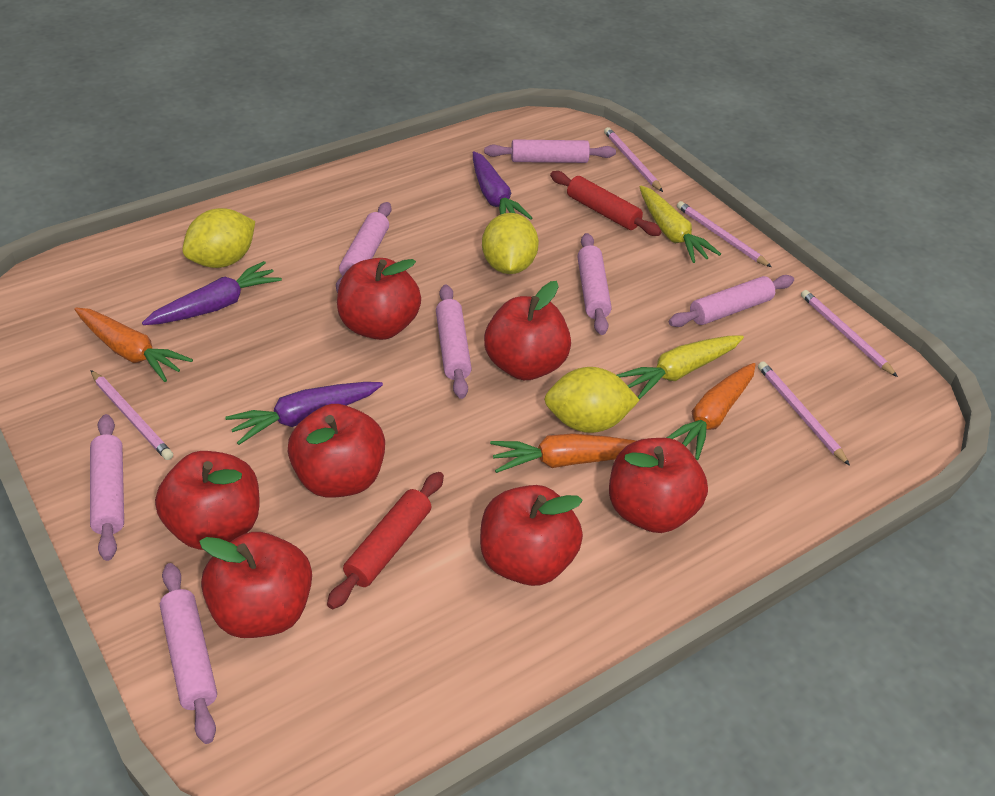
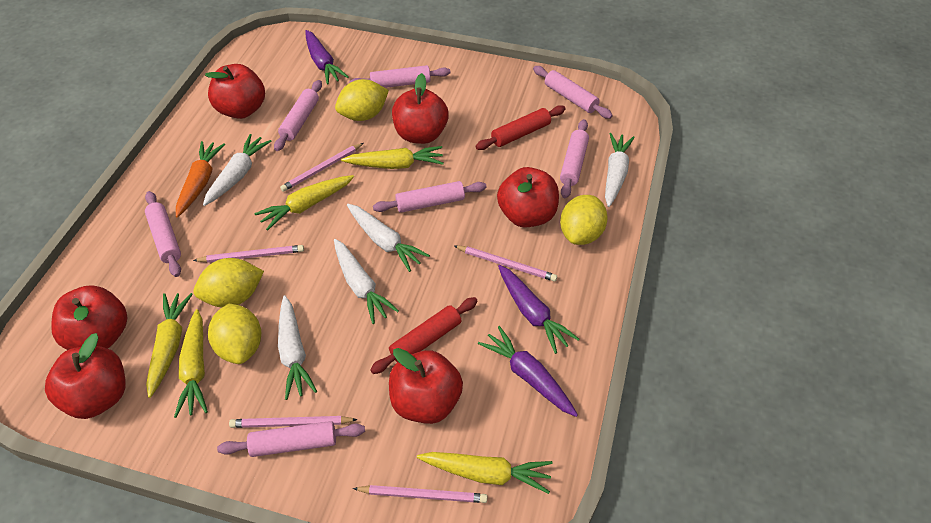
orange carrot: 3 -> 1
red apple: 7 -> 6
white carrot: 0 -> 5
yellow carrot: 2 -> 5
yellow lemon: 3 -> 4

